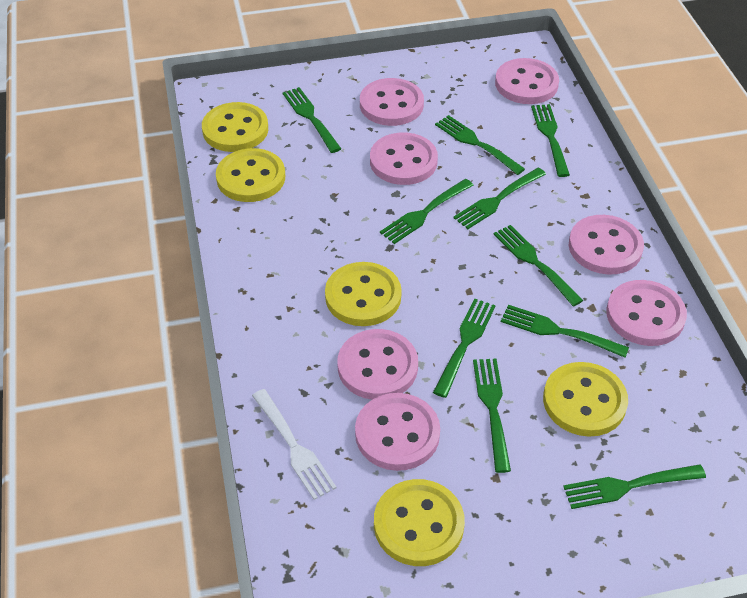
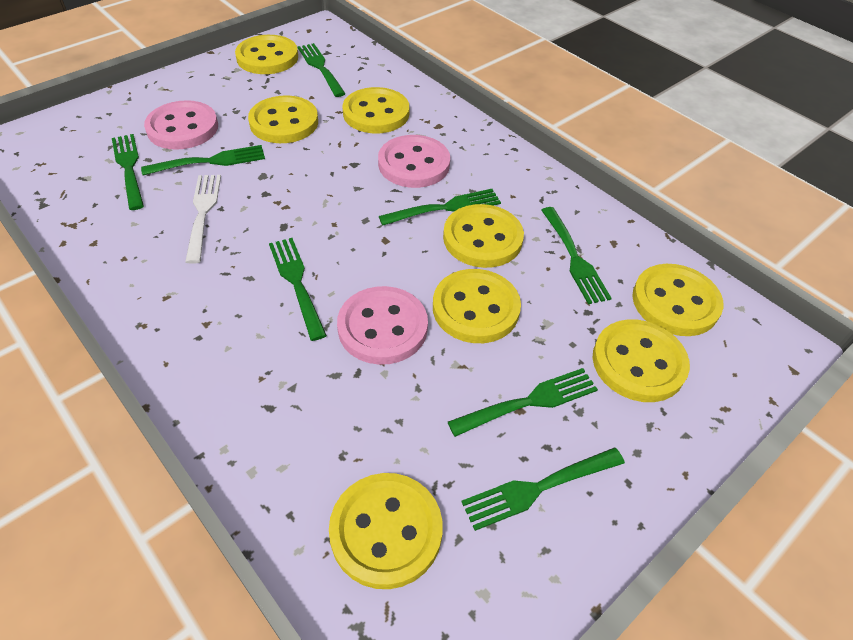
green fork: 10 -> 8
pink button: 7 -> 3
yellow button: 5 -> 8

